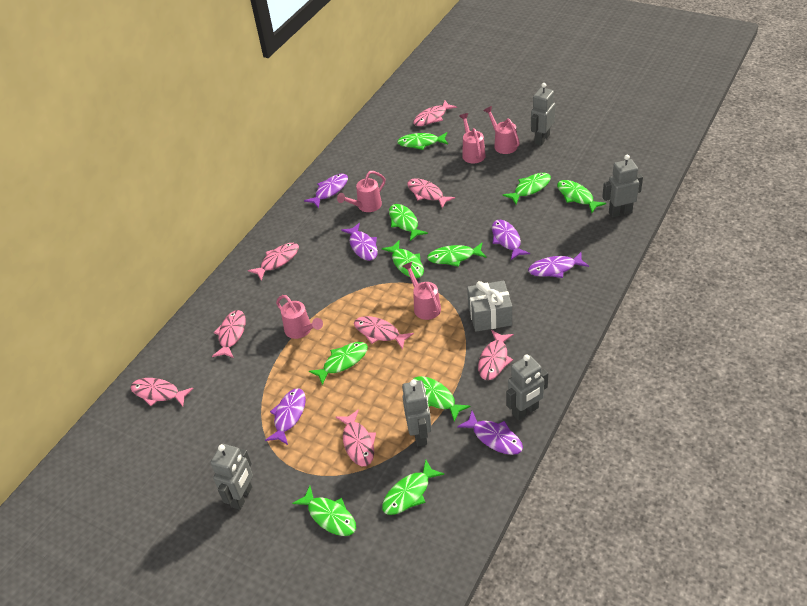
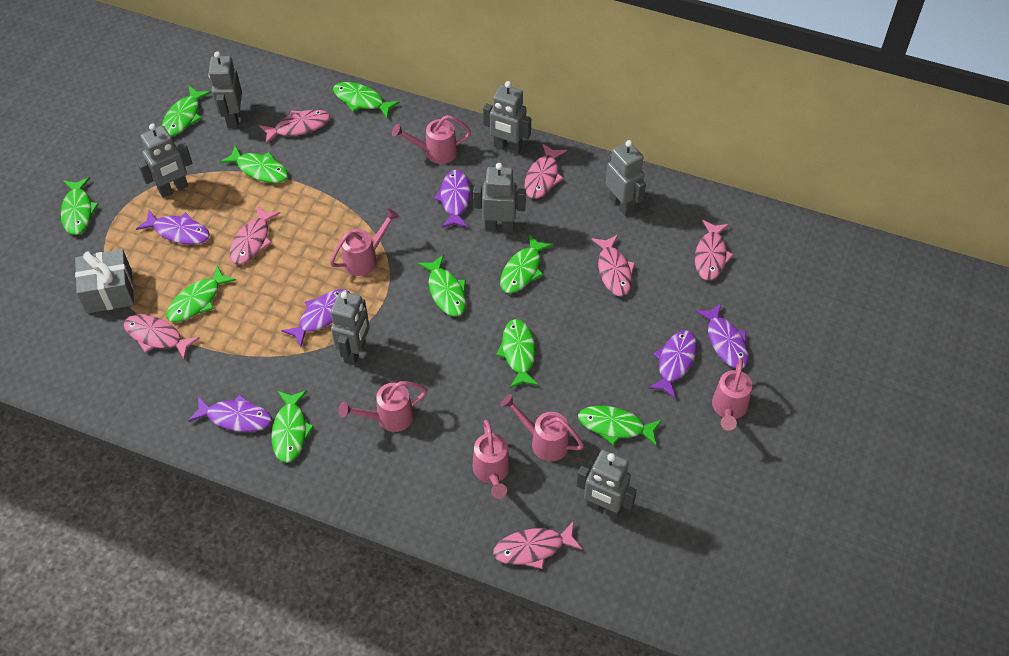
grey robot: 5 -> 7
pink fish: 8 -> 7
pink watering can: 5 -> 6

